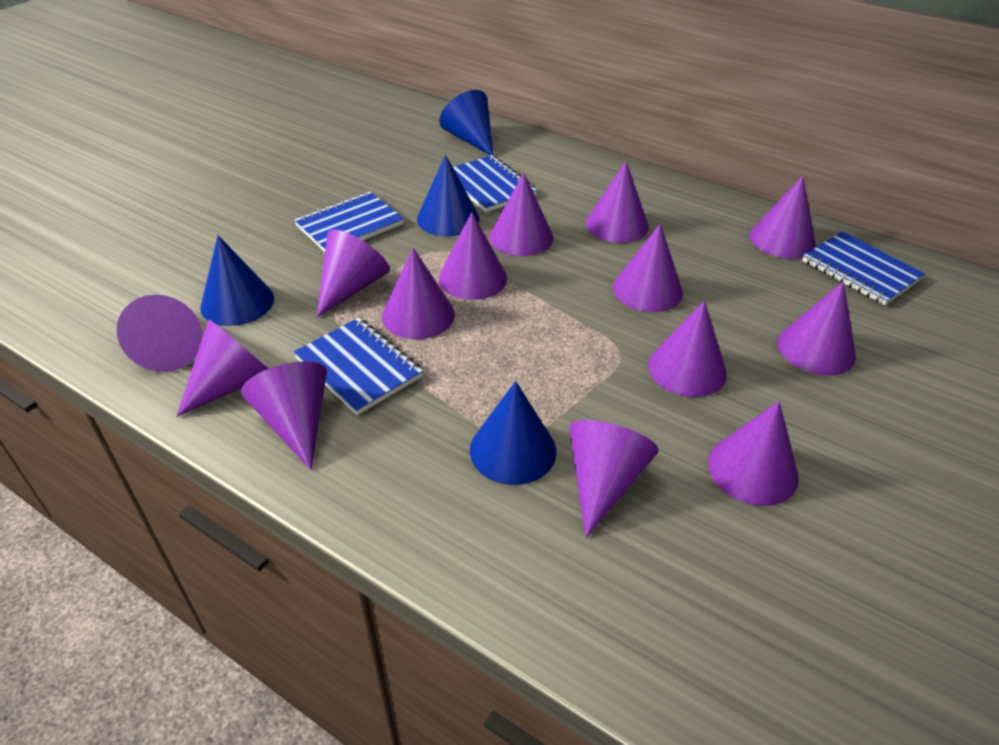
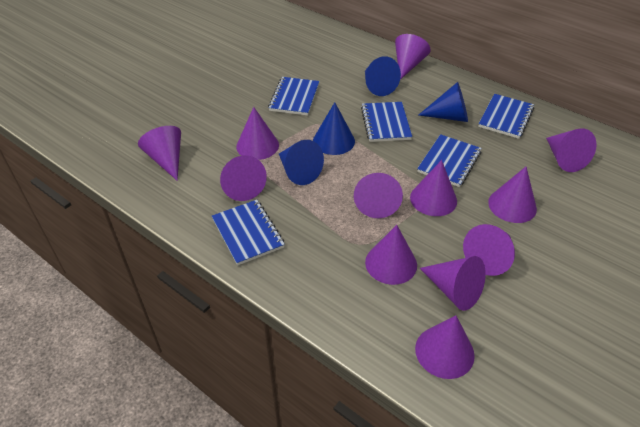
blue notebook: 4 -> 5
purple cone: 14 -> 12

